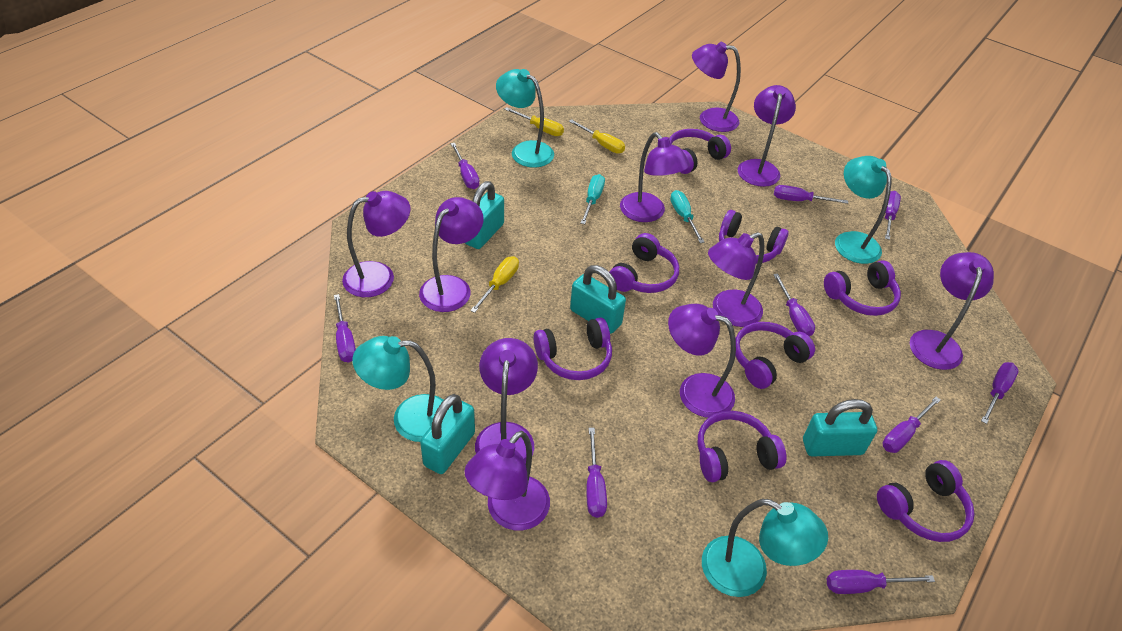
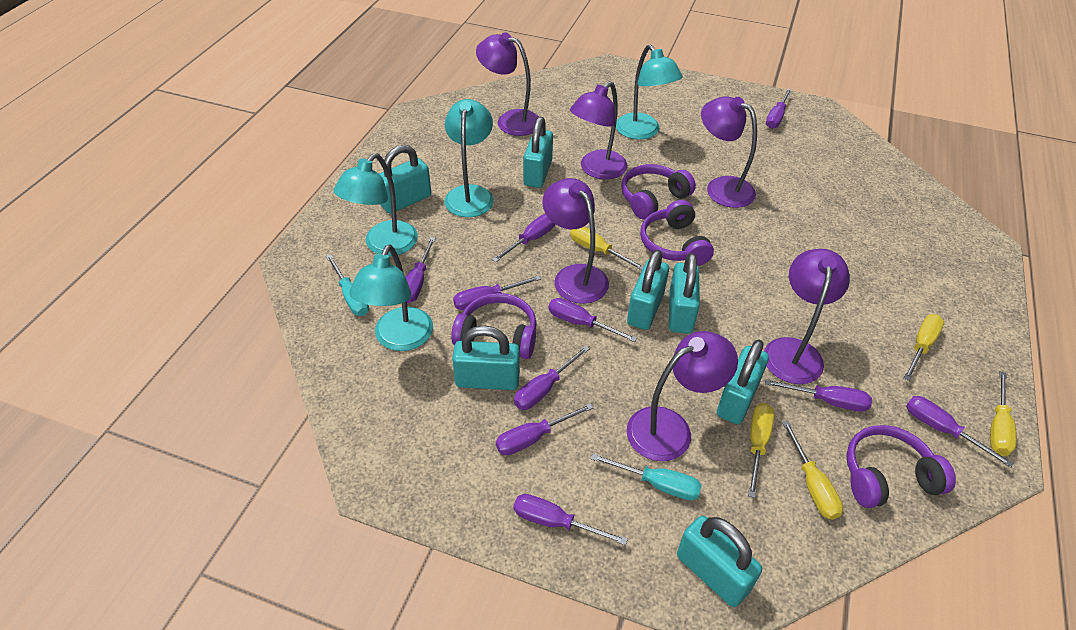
purple headphones: 8 -> 4
purple lamp: 10 -> 6
purple screwdriver: 9 -> 10
turquoise padlock: 4 -> 7
yellow screwdriver: 3 -> 5

